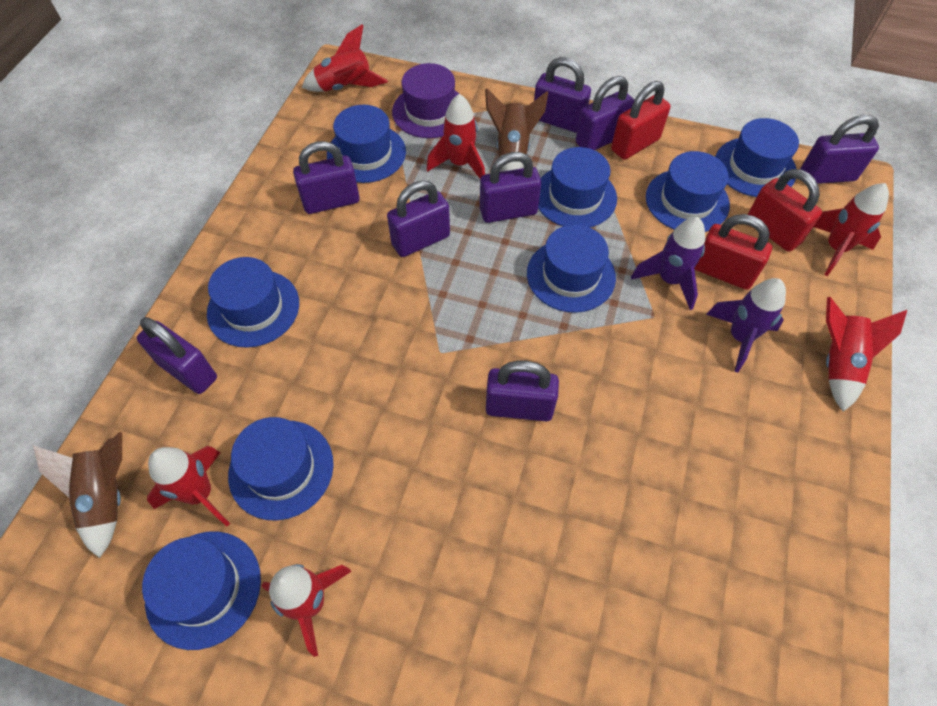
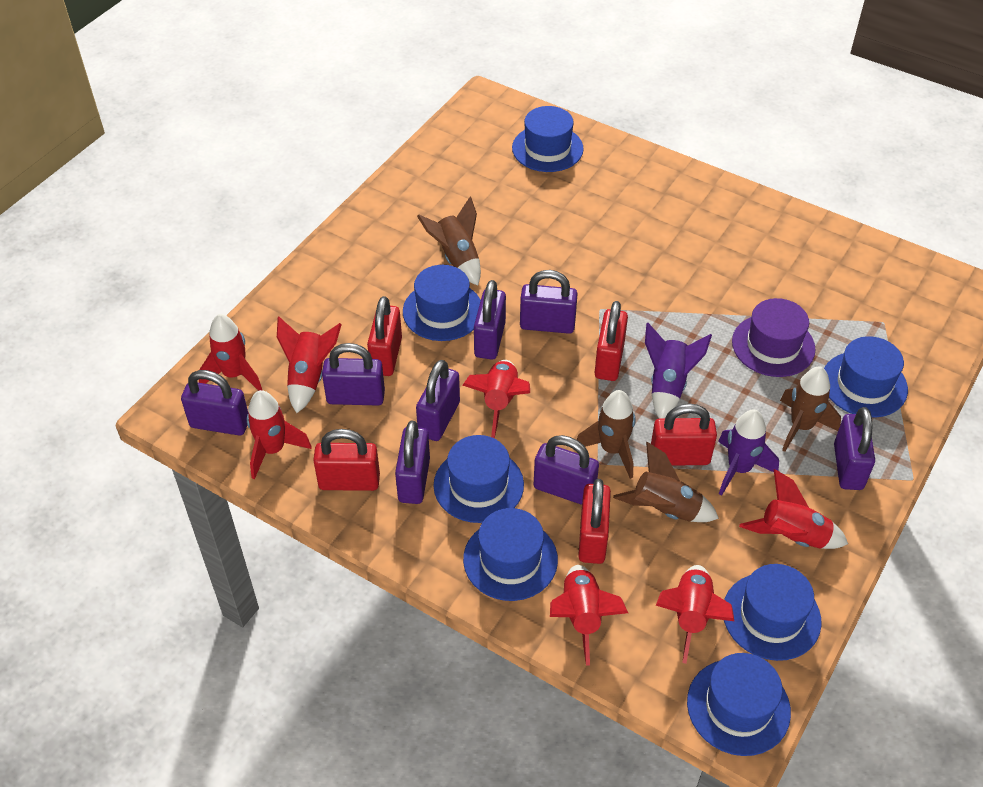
blue hat: 8 -> 7
brown rocket: 2 -> 4
red padlock: 3 -> 5
red rocket: 6 -> 7

